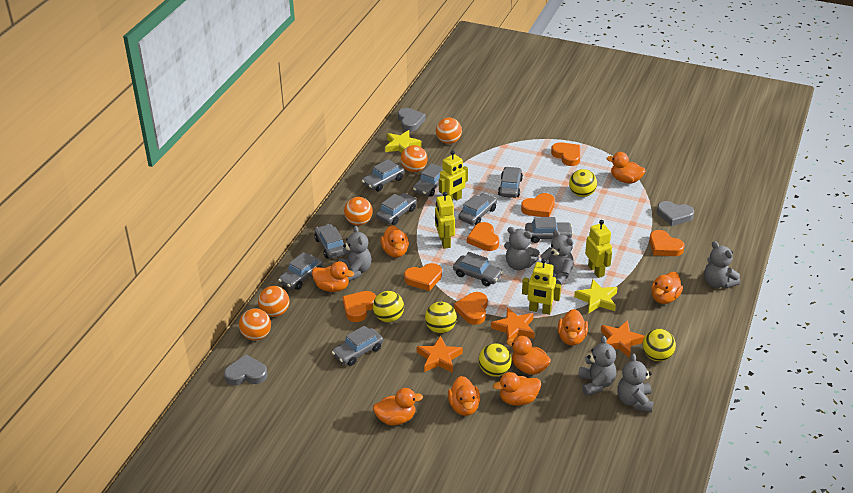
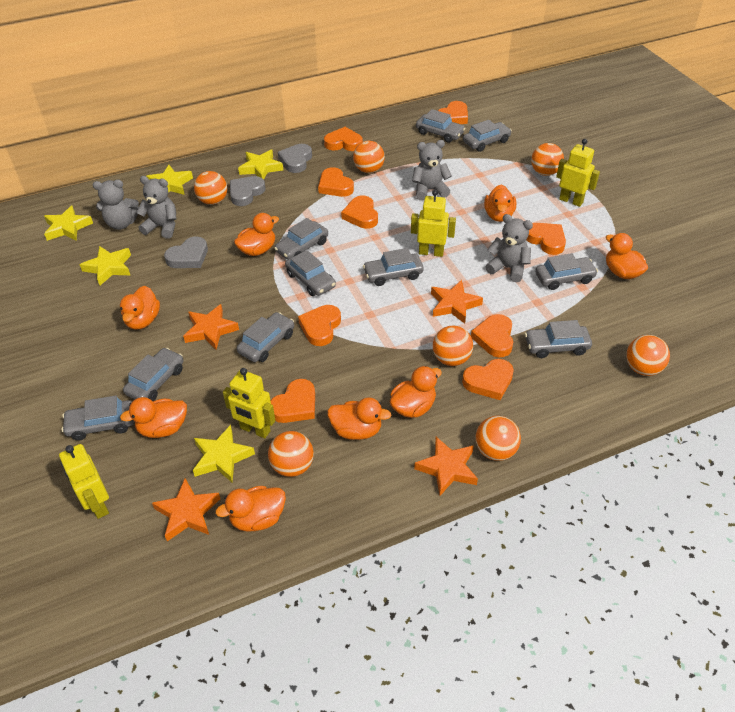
grey teddy bear: 6 -> 4
orange ball: 5 -> 7
orange duck: 9 -> 8
orange heart: 7 -> 9
orange star: 3 -> 4
yellow ball: 5 -> 0
yellow star: 2 -> 5

